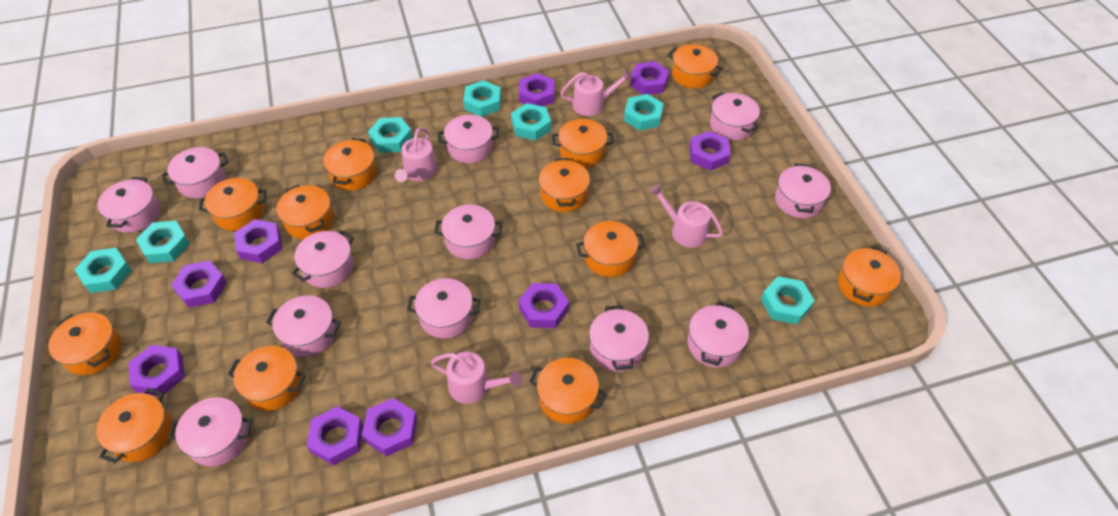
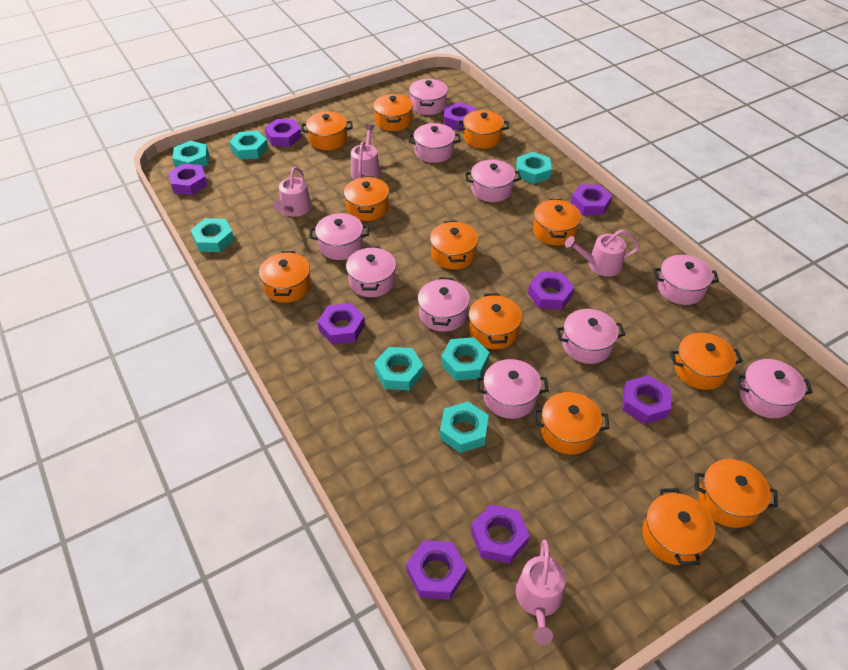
pink pot: 12 -> 10

